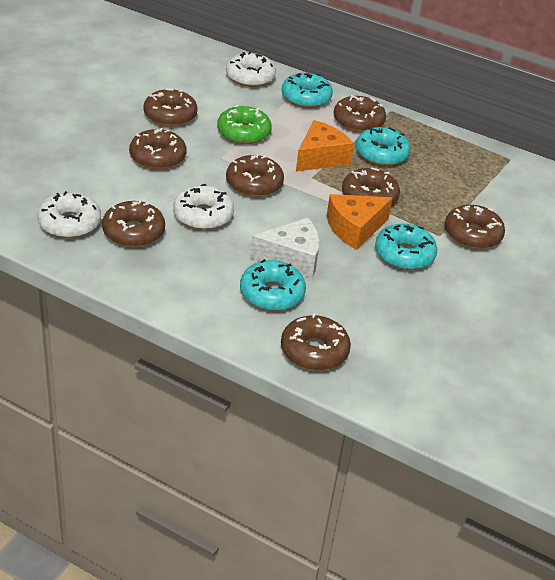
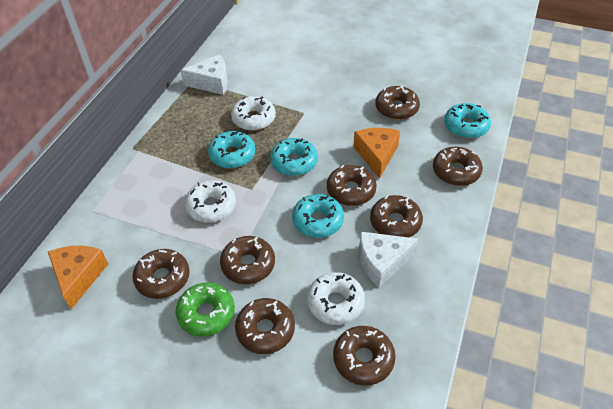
white cheese: 1 -> 2

